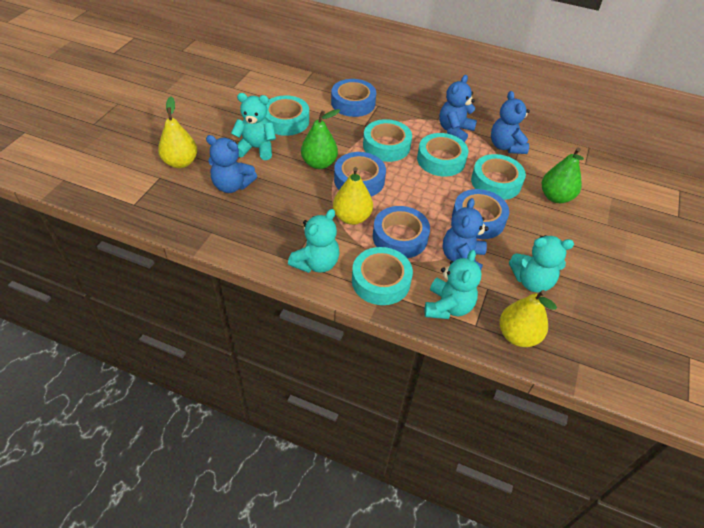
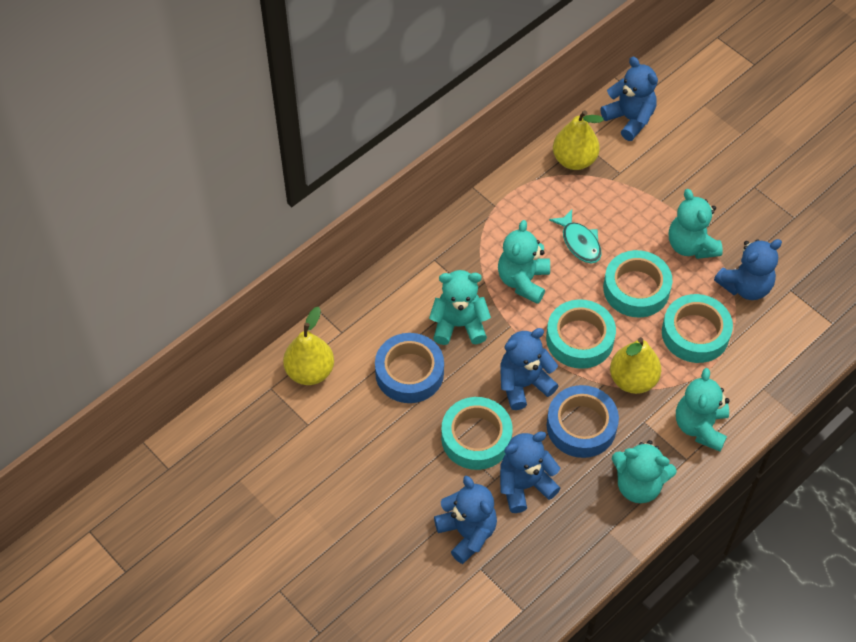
blue tape: 4 -> 2
blue teddy bear: 4 -> 5
green pear: 2 -> 0
turquoise fish: 0 -> 1
turquoise tape: 5 -> 4
turquoise teddy bear: 4 -> 5

